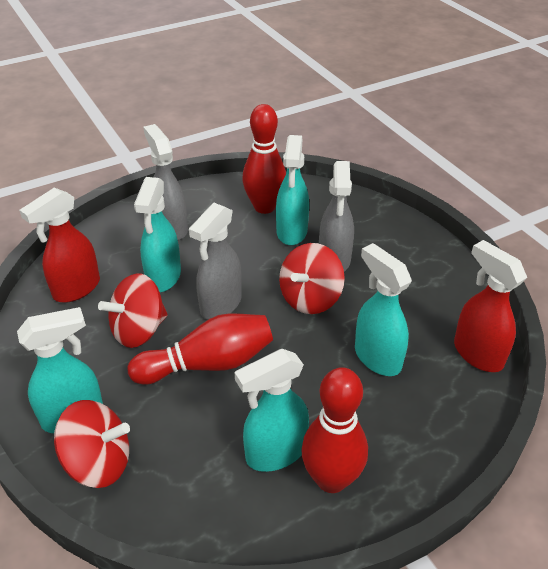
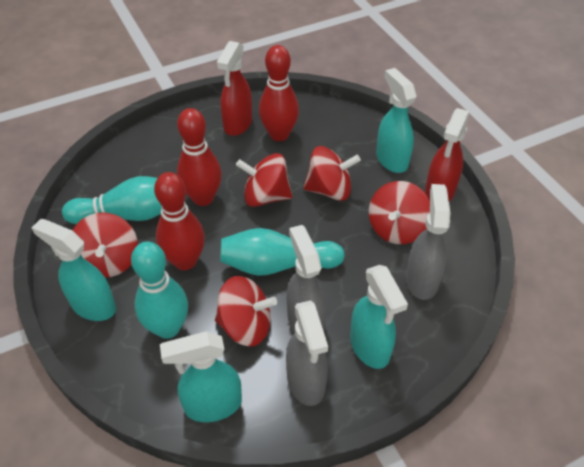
red spinning top: 3 -> 5
turquoise bowling pin: 0 -> 3
turquoise spray bottle: 5 -> 4

